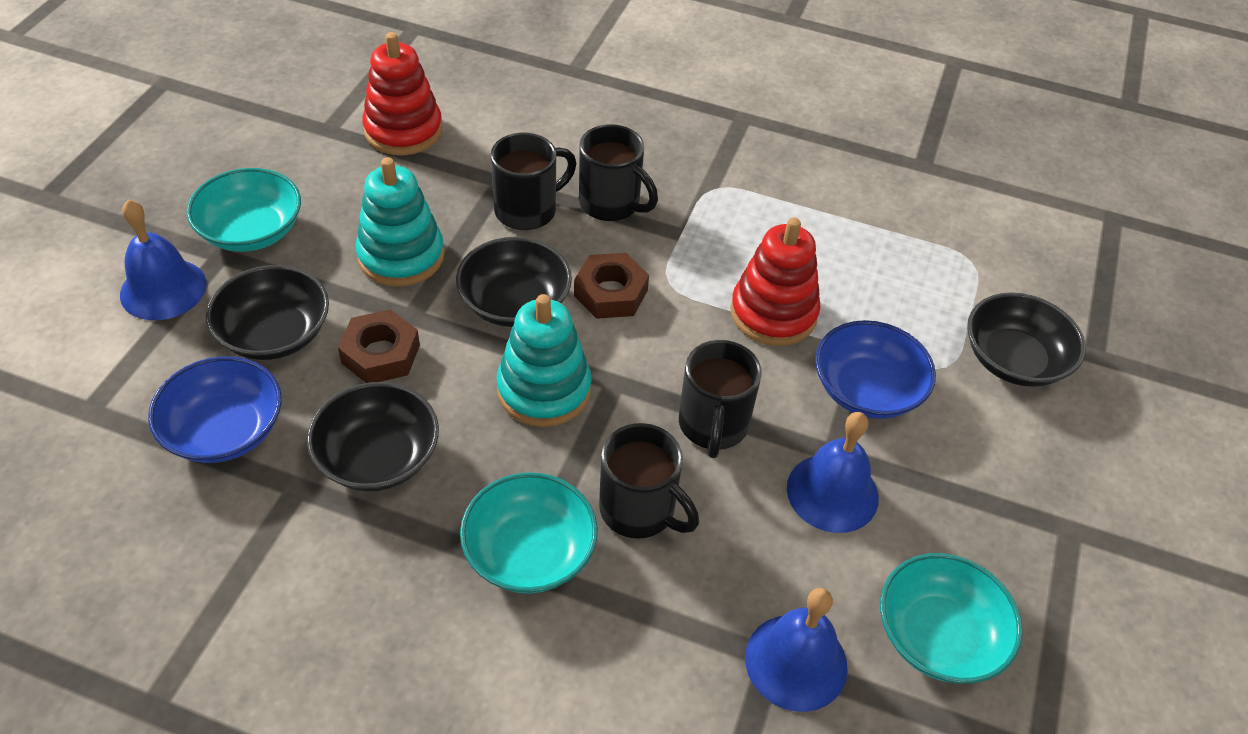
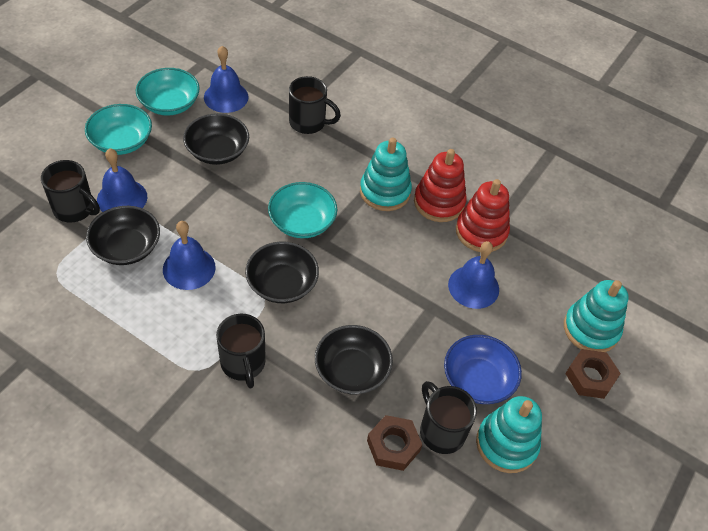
blue bell: 3 -> 4
blue bowl: 2 -> 1
turquoise stacking toy: 2 -> 3

